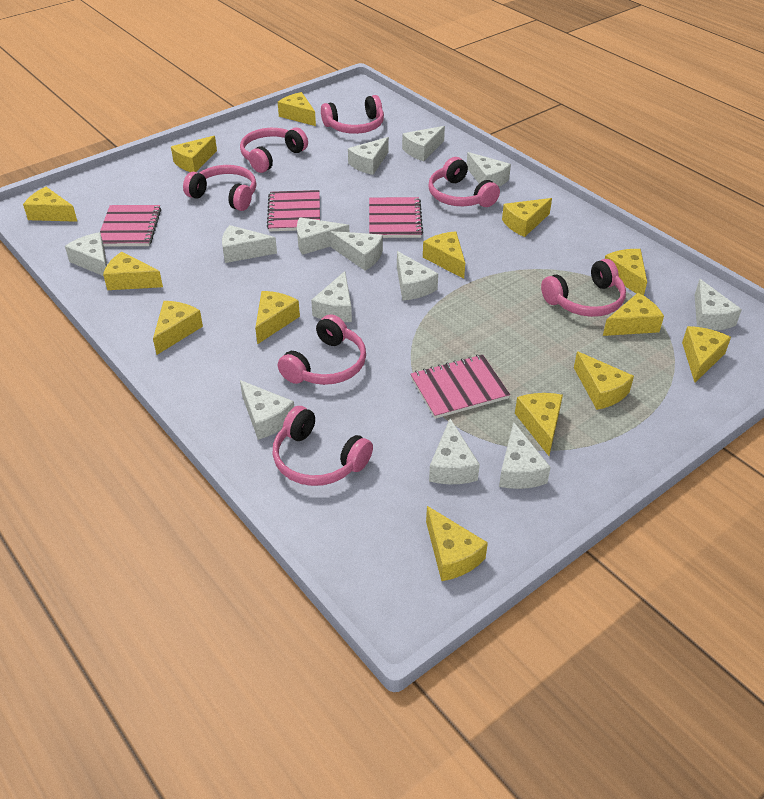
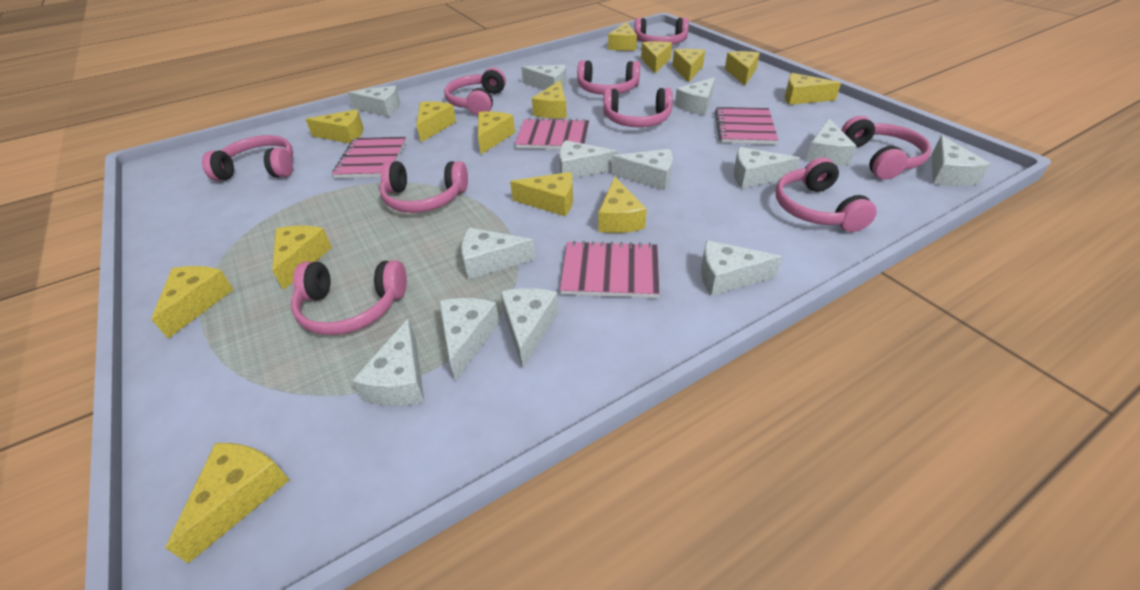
pink headphones: 7 -> 9

